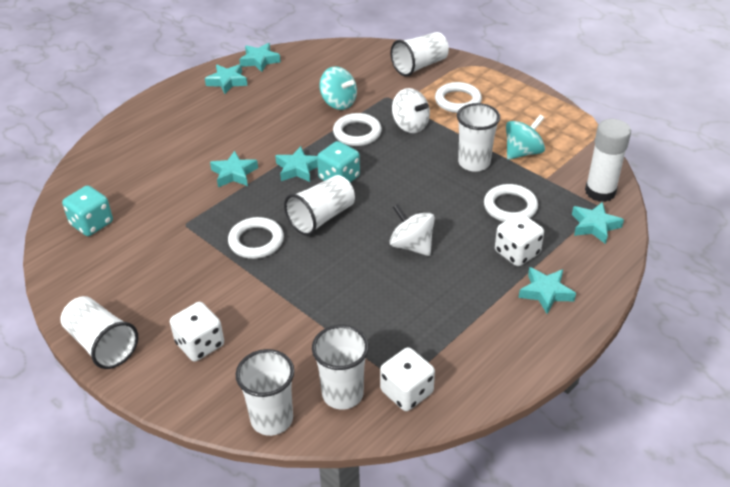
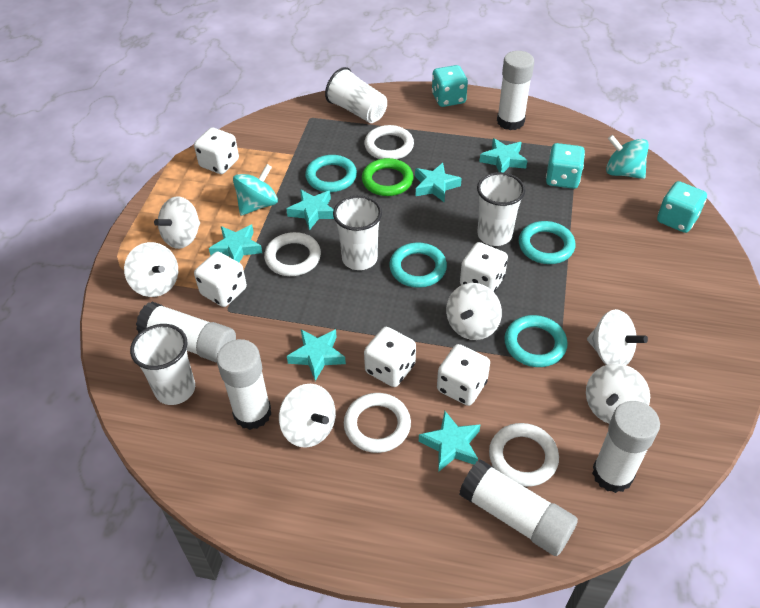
green ring: 0 -> 1
turquoise dice: 2 -> 3
turquoise ring: 0 -> 4
white cup: 6 -> 4
white dice: 3 -> 5
white glue stick: 1 -> 5
white spinning top: 2 -> 6

